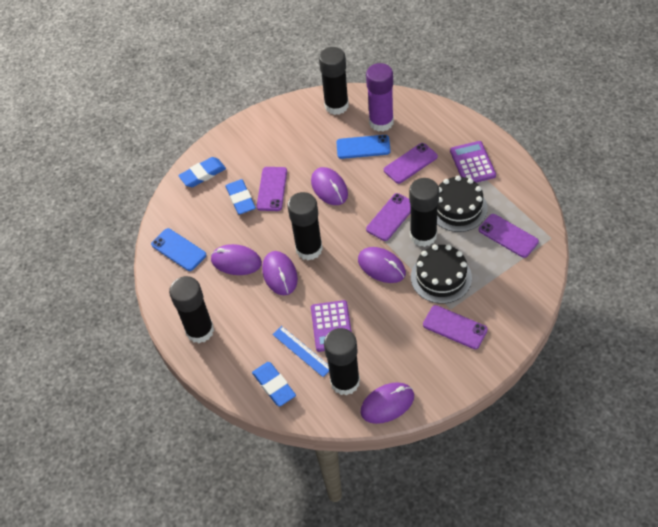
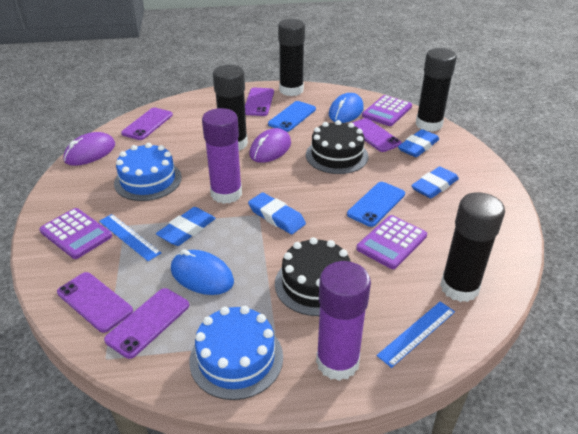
black glue stick: 5 -> 4
blue cake: 0 -> 2
blue eraser: 3 -> 4
blue mouse: 0 -> 2
blue ruler: 1 -> 2
purple calculator: 2 -> 3
purple glue stick: 1 -> 2
purple mouse: 5 -> 2

